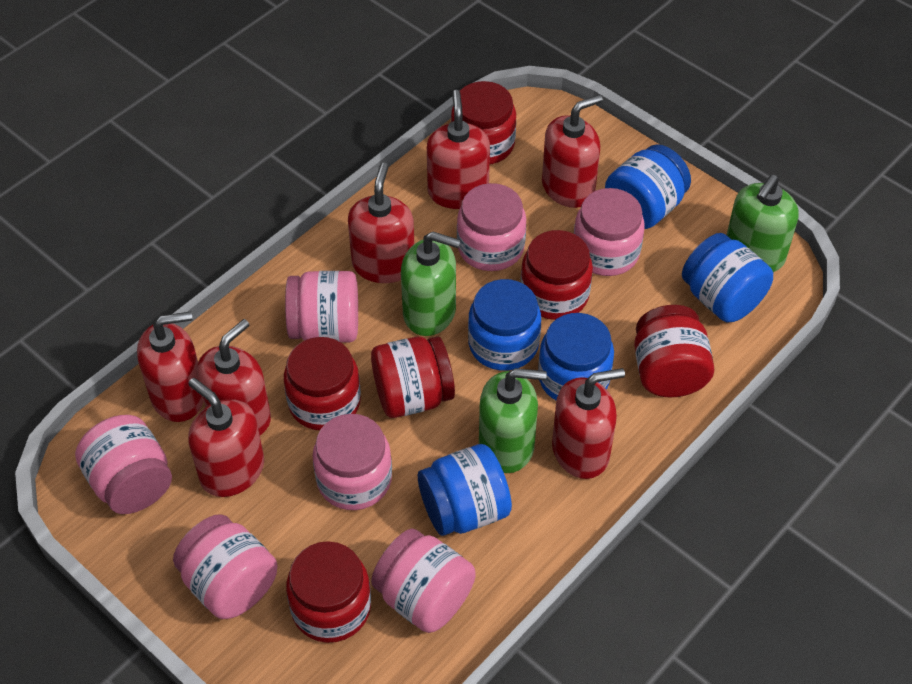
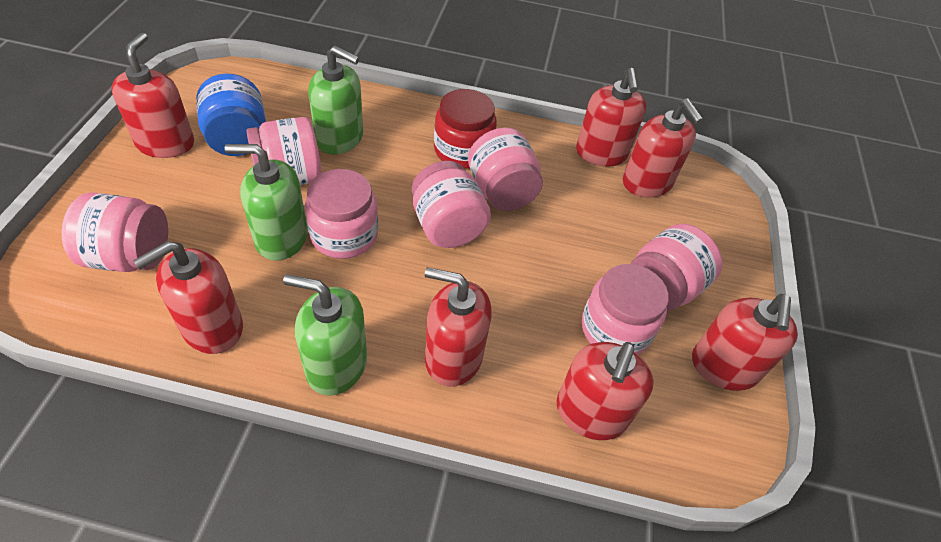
blue jar: 5 -> 1
red jar: 6 -> 1

